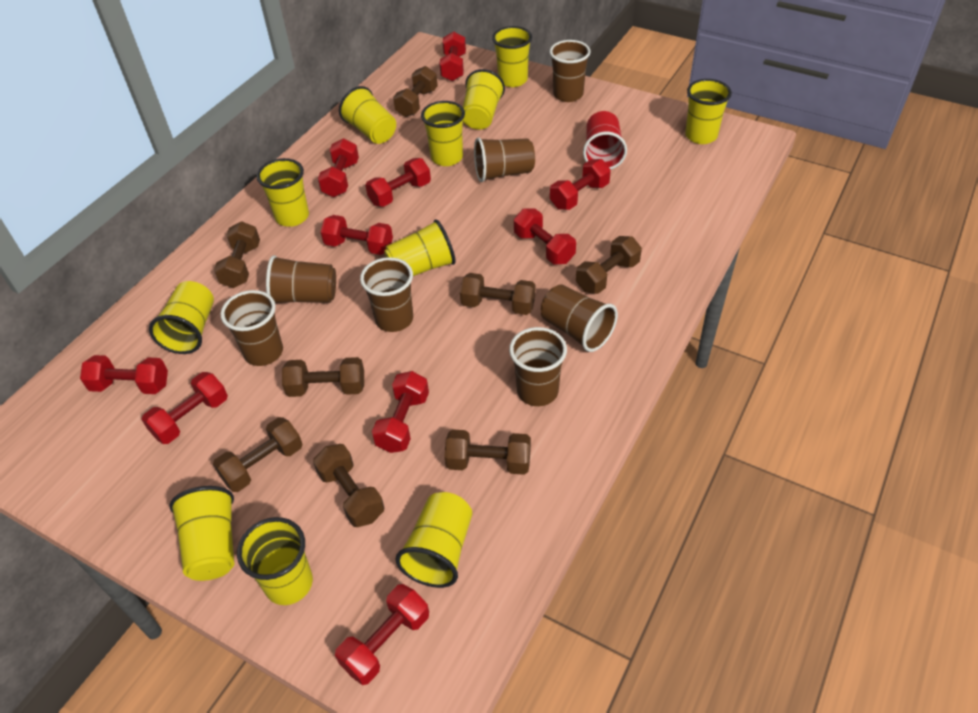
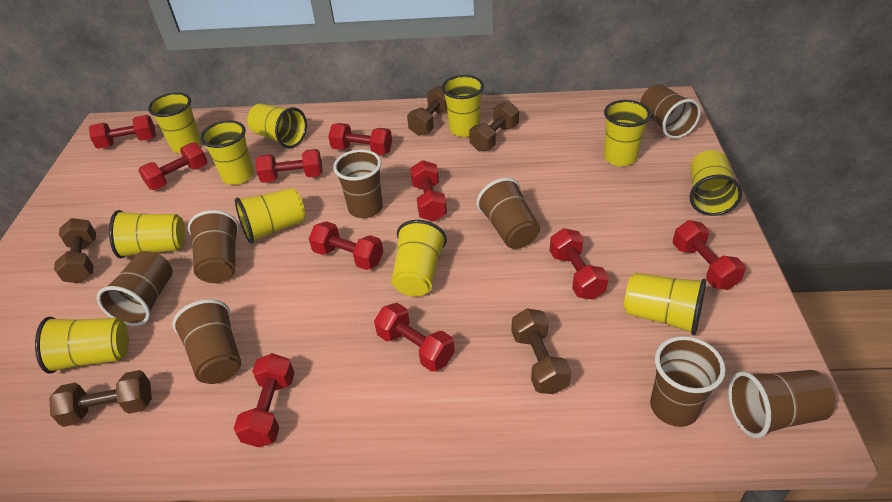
brown cup: 7 -> 8
brown dumbbell: 8 -> 5
red cup: 1 -> 0

